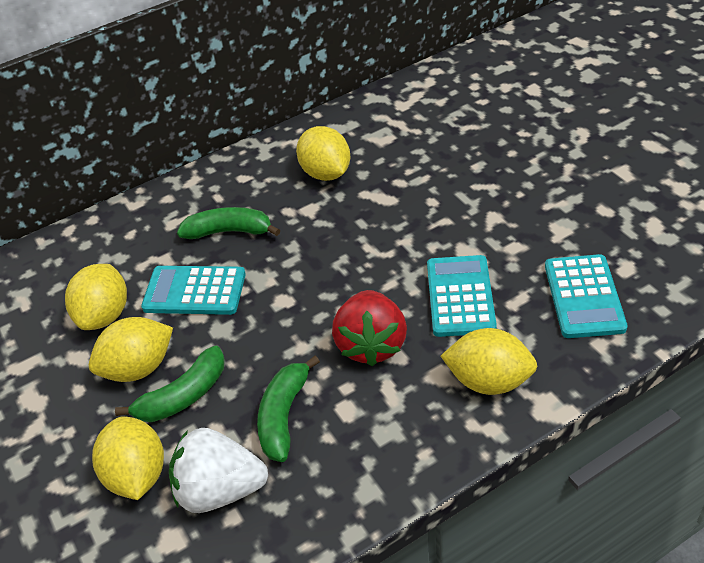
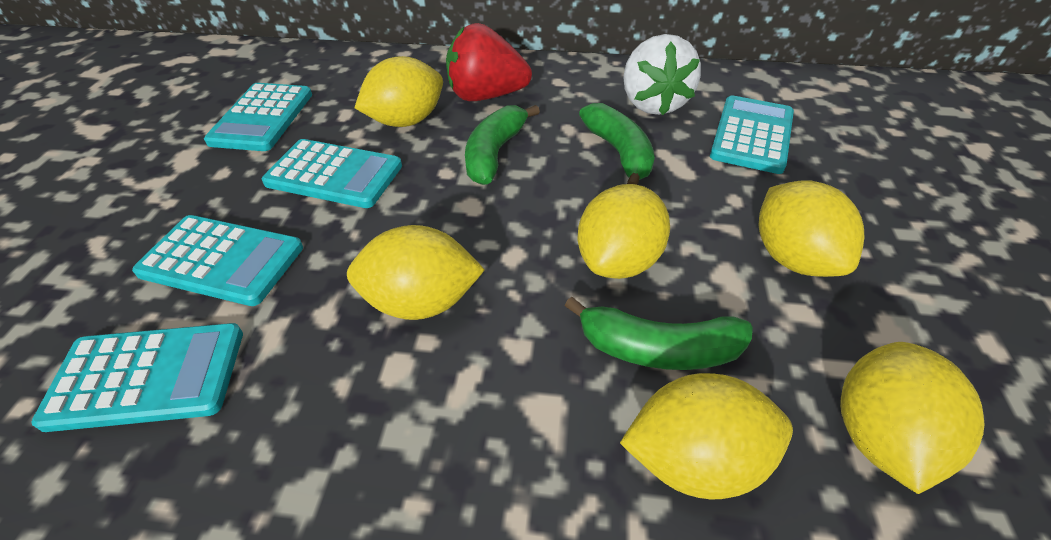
turquoise calculator: 3 -> 5
yellow lemon: 5 -> 6

